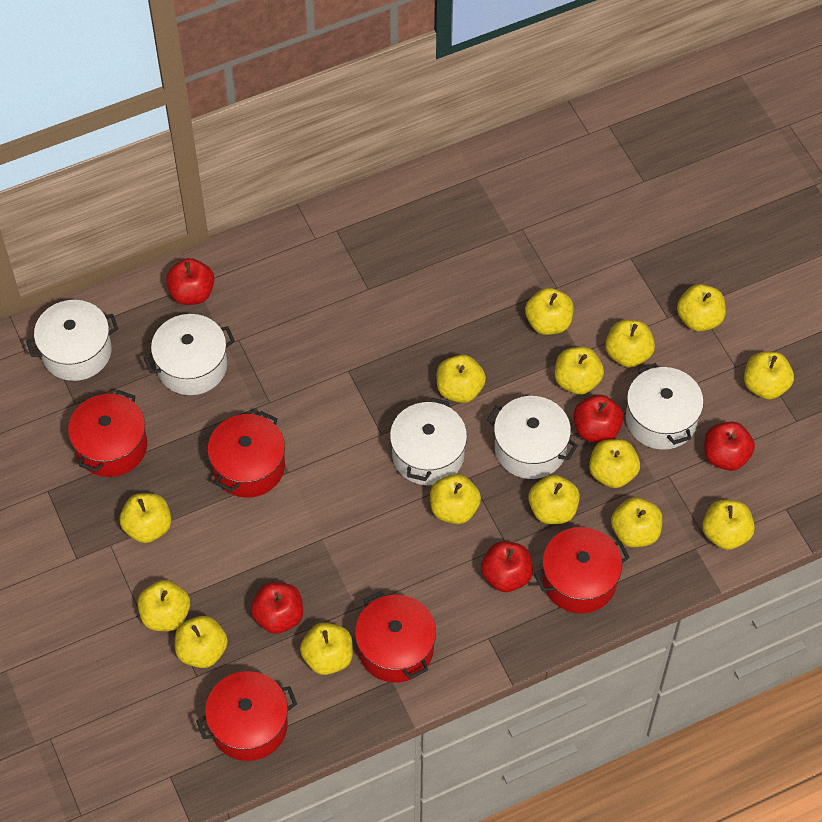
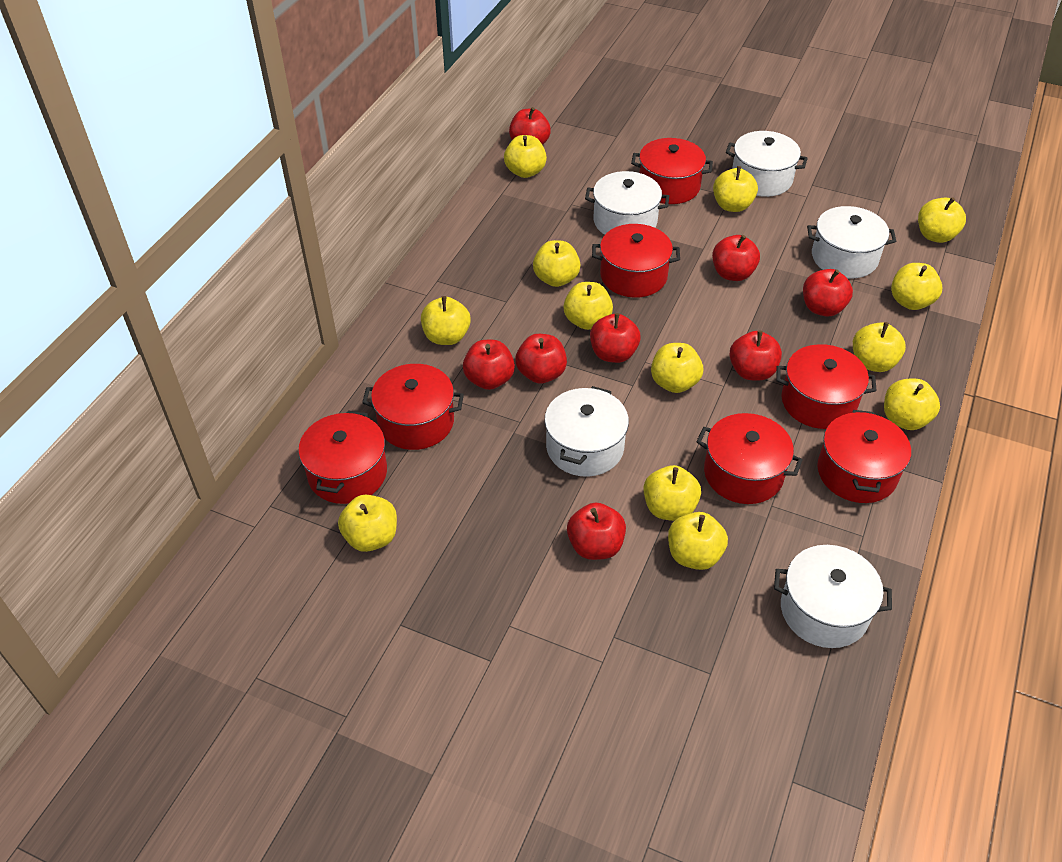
red apple: 5 -> 8
red pot: 5 -> 7
yellow apple: 15 -> 13

